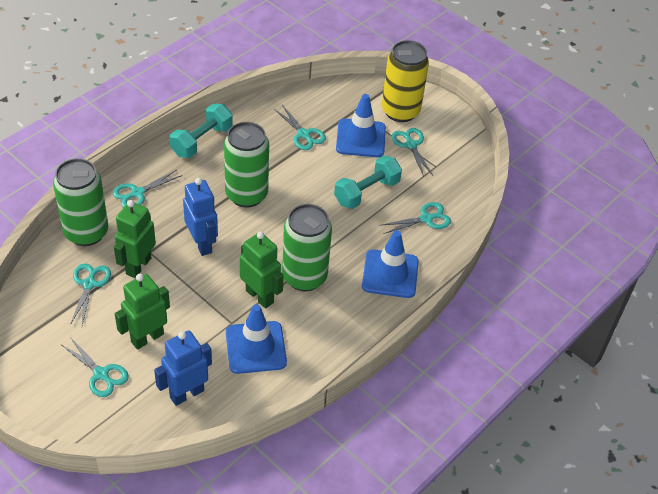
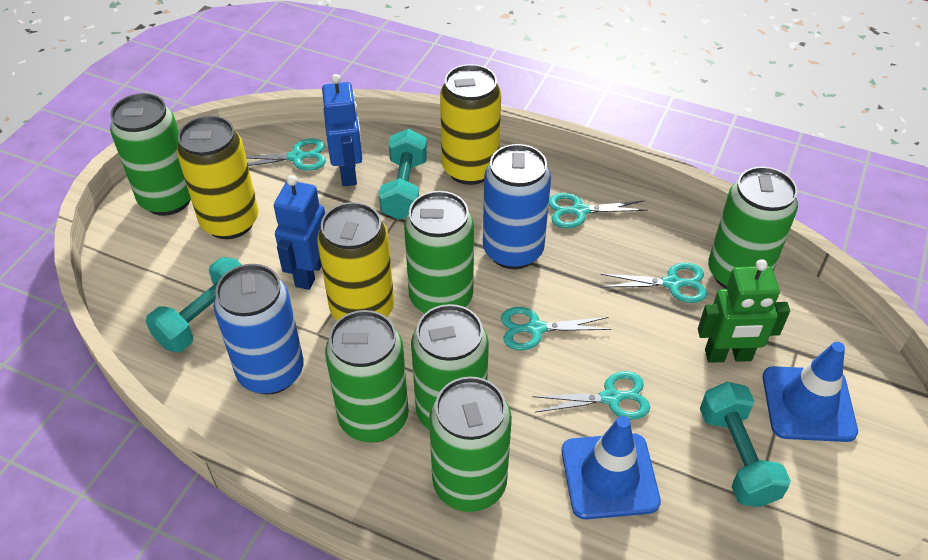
blue can: 0 -> 2
blue traffic cone: 3 -> 2
green can: 3 -> 6
green robot: 3 -> 1
turquoise dumbbell: 2 -> 3
turquoise scissors: 6 -> 5
yellow can: 1 -> 3

